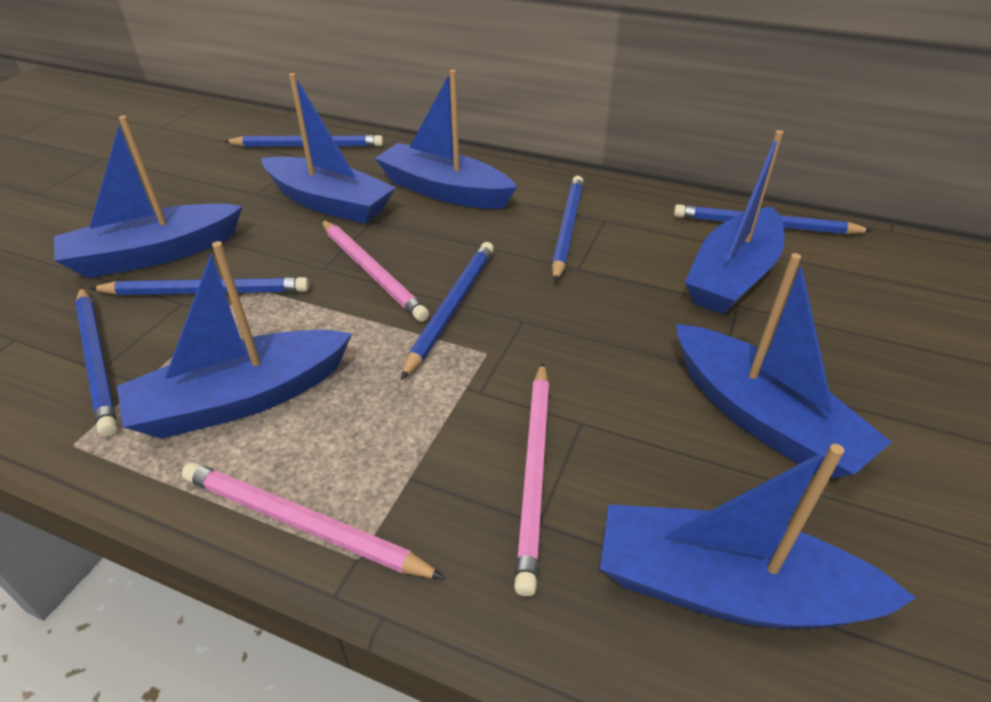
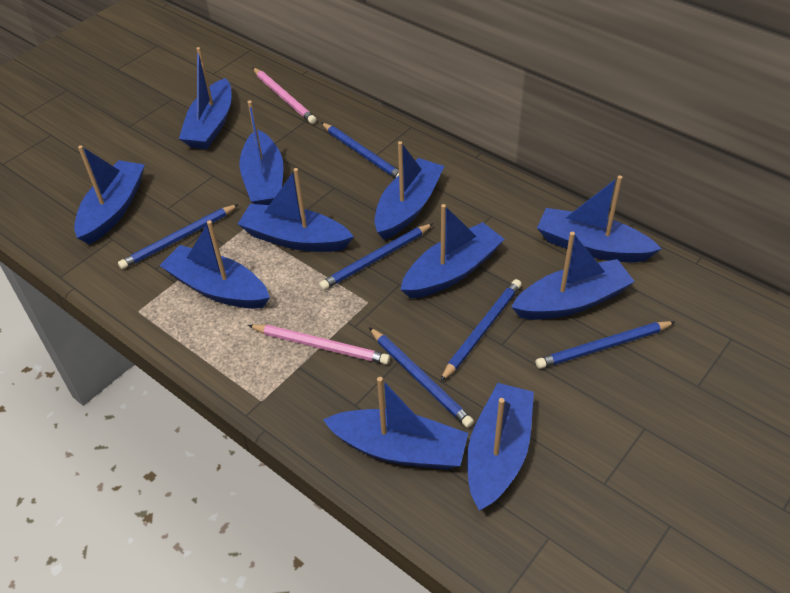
blue boat: 7 -> 11
pink pencil: 3 -> 2

